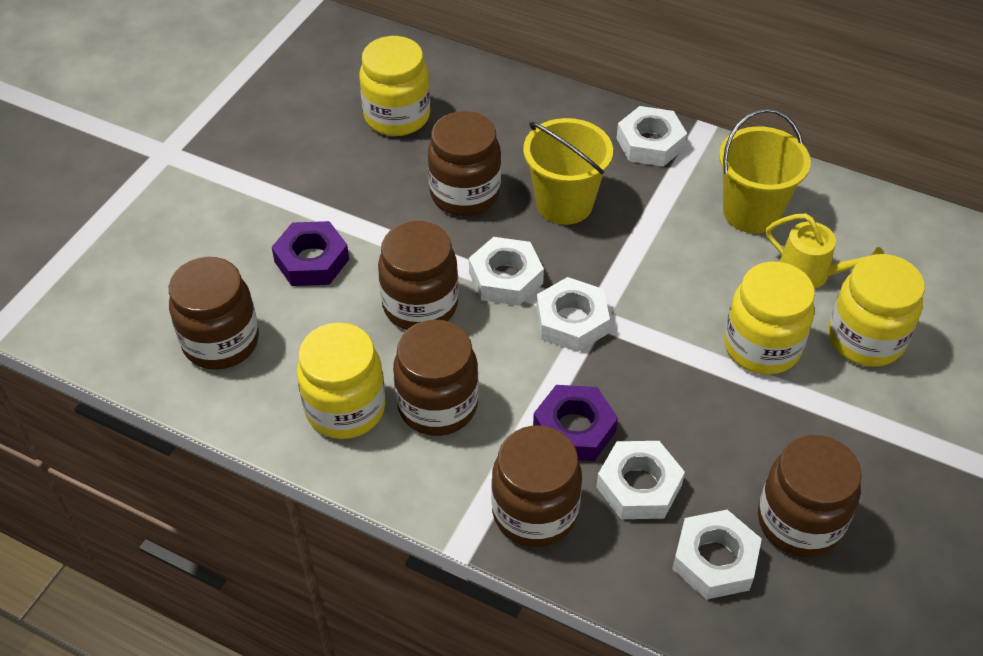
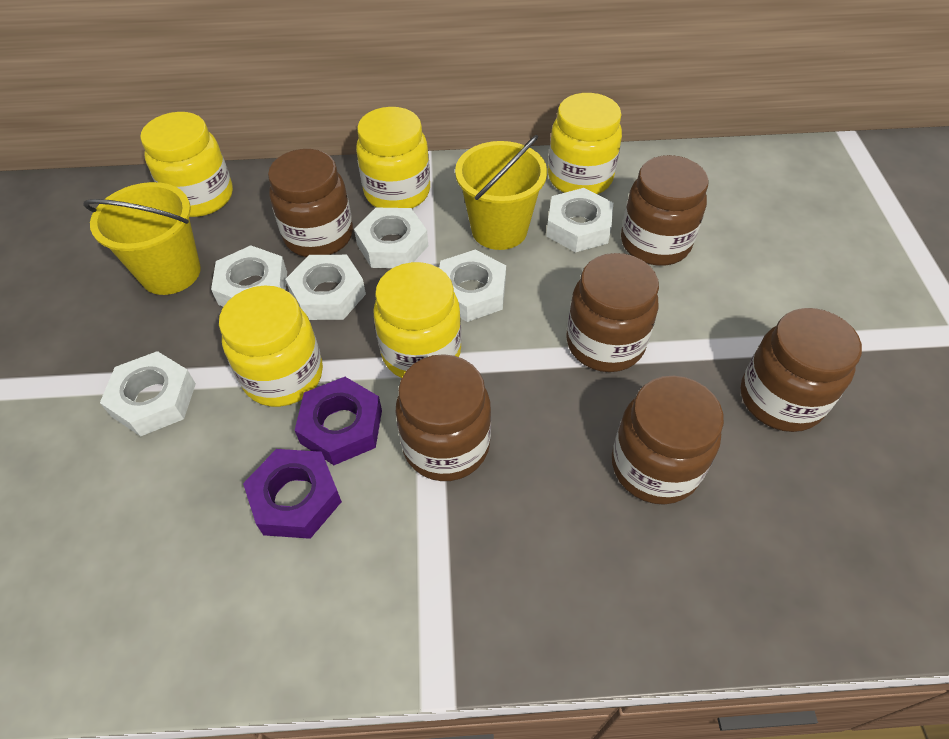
white nut: 5 -> 6
yellow jar: 4 -> 5
yellow watering can: 1 -> 0

